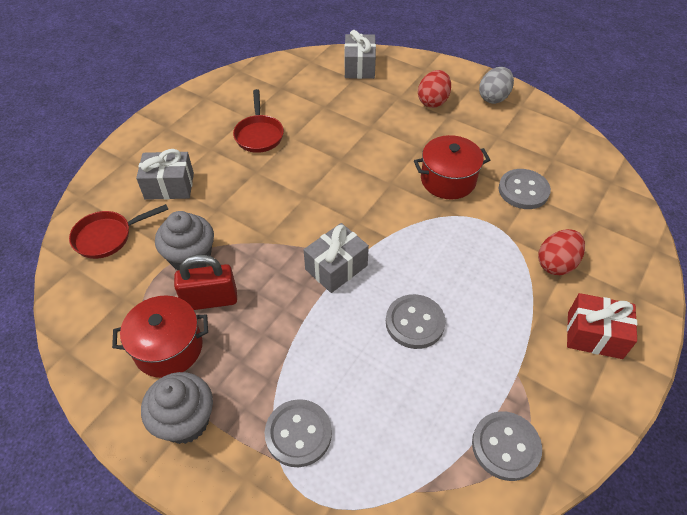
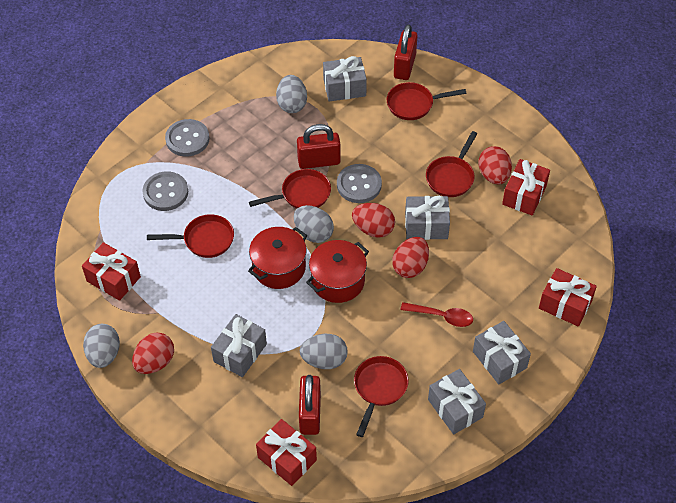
grey button: 4 -> 3
grey cupcake: 2 -> 0
grey egg: 1 -> 4
grey gift: 3 -> 5
red egg: 2 -> 4
red gift: 1 -> 4
red padlock: 1 -> 3
red pan: 2 -> 5
red spoon: 0 -> 1

